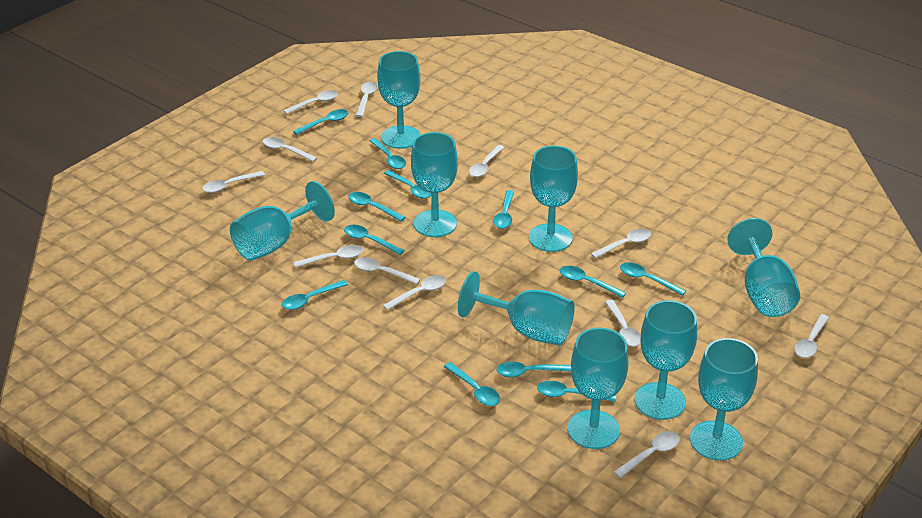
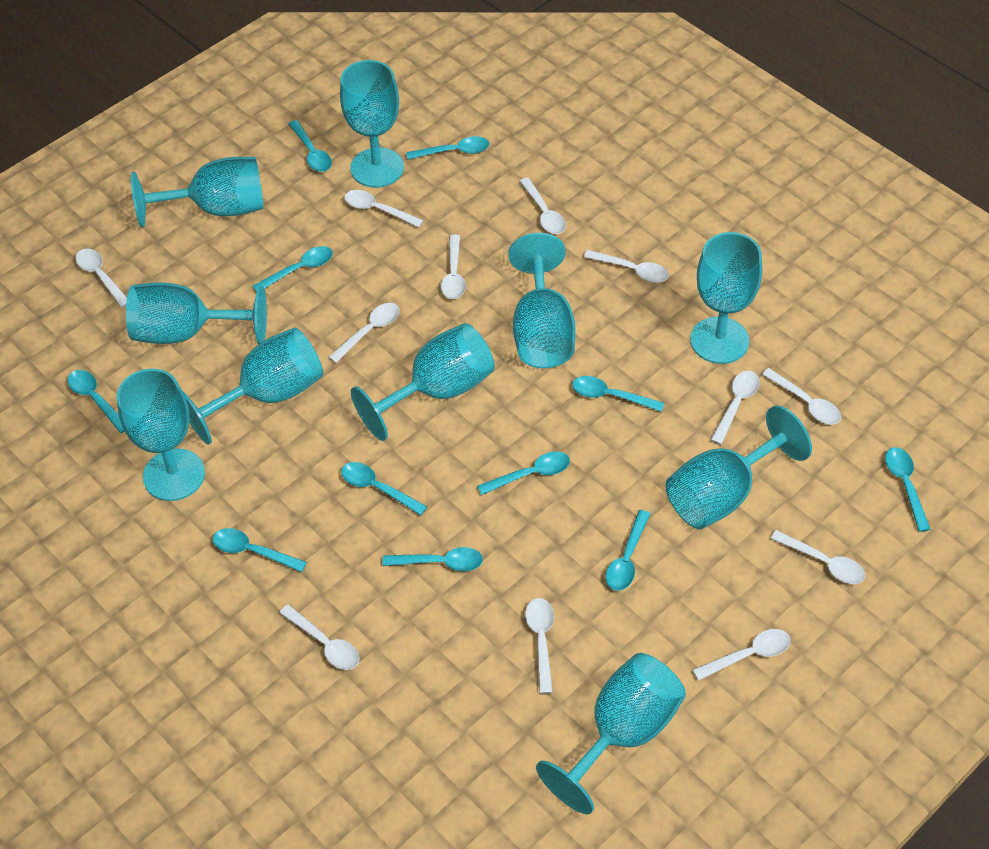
turquoise goblet: 9 -> 10
turquoise spoon: 12 -> 11

